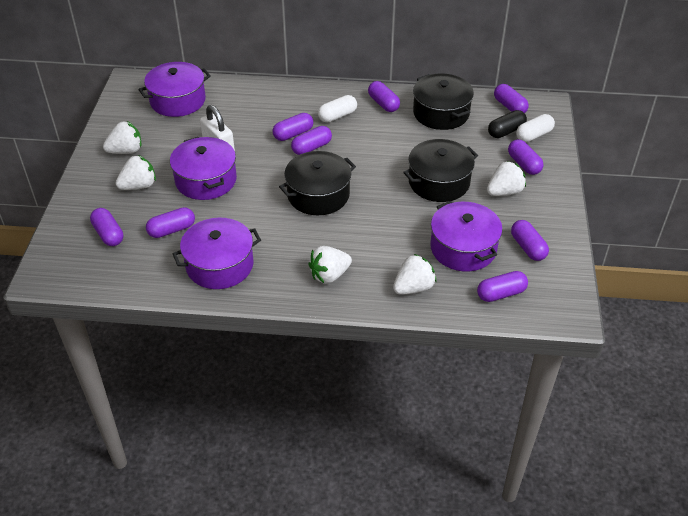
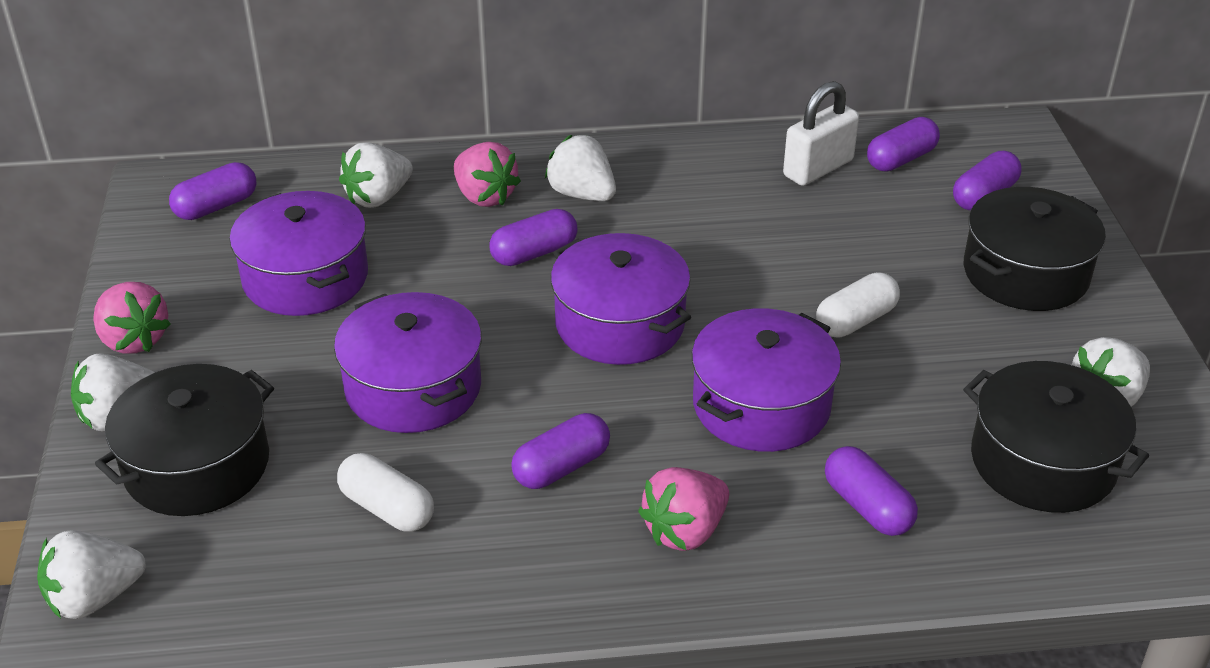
black capsule: 1 -> 0
pink strawberry: 0 -> 3
purple capsule: 9 -> 6

